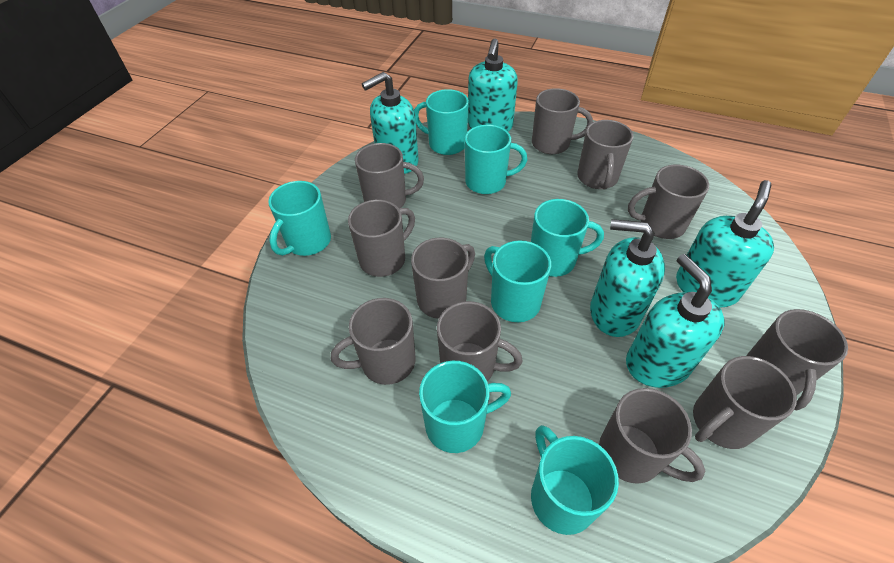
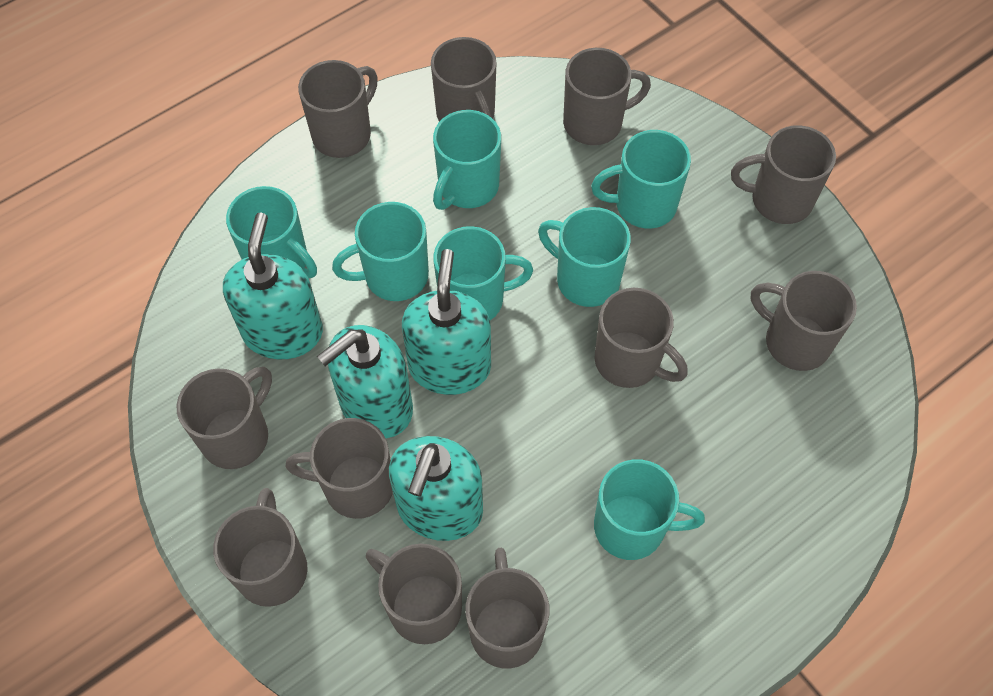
turquoise soap dispenser: 5 -> 4

